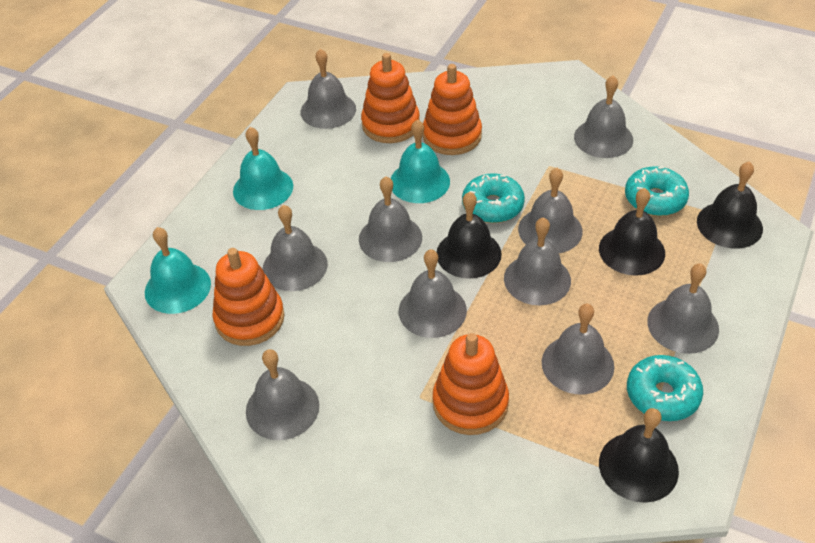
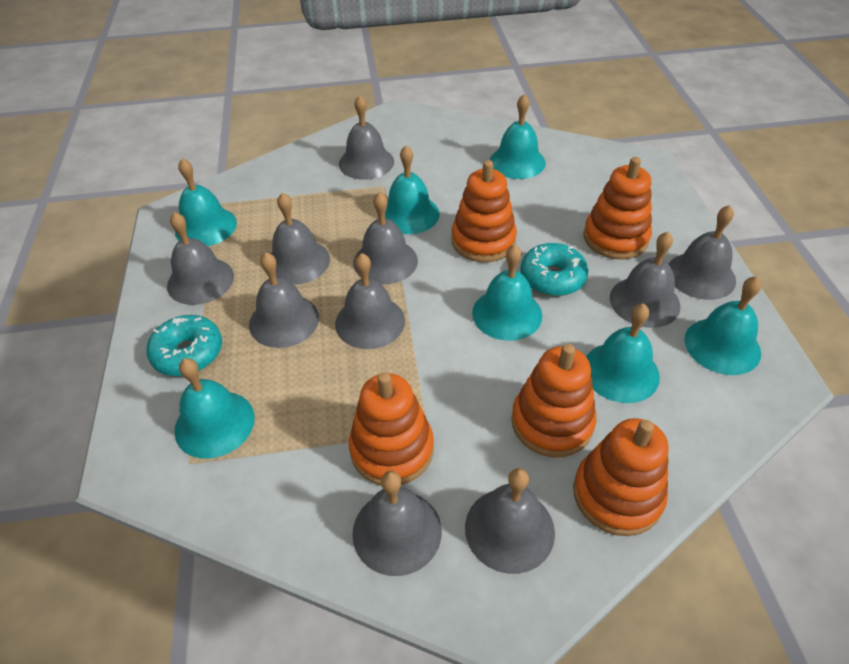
black bell: 4 -> 0
orange stacking toy: 4 -> 5
turquoise bell: 3 -> 7
turquoise donut: 3 -> 2

